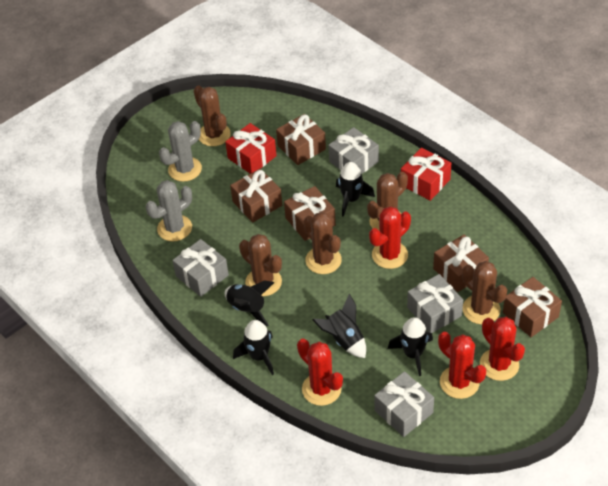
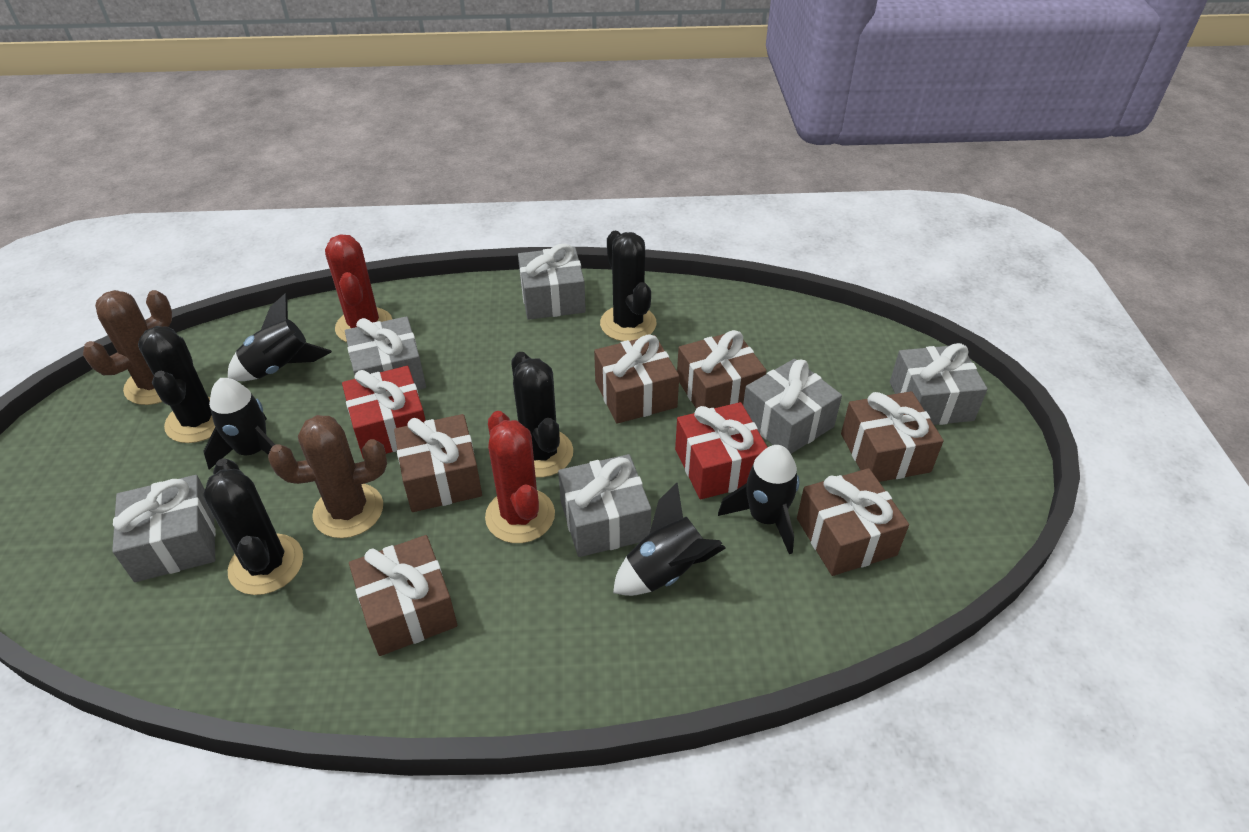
black cactus: 0 -> 4
black rocket: 5 -> 4
brown cactus: 5 -> 2
brown gift: 5 -> 6
grey cactus: 2 -> 0
grey gift: 4 -> 6
red cactus: 4 -> 2

